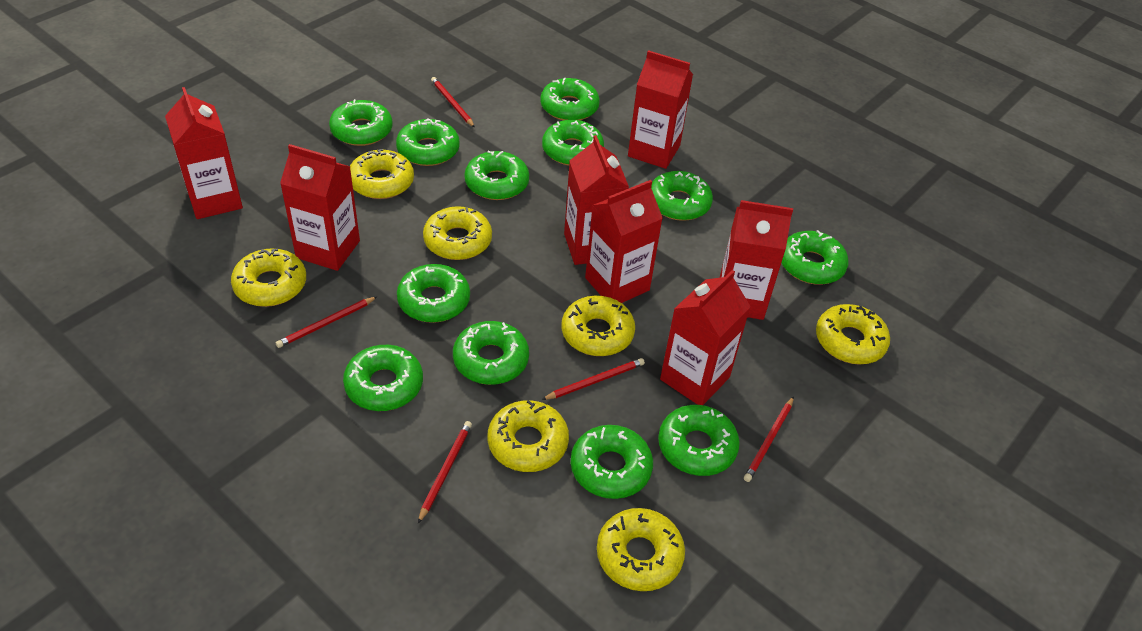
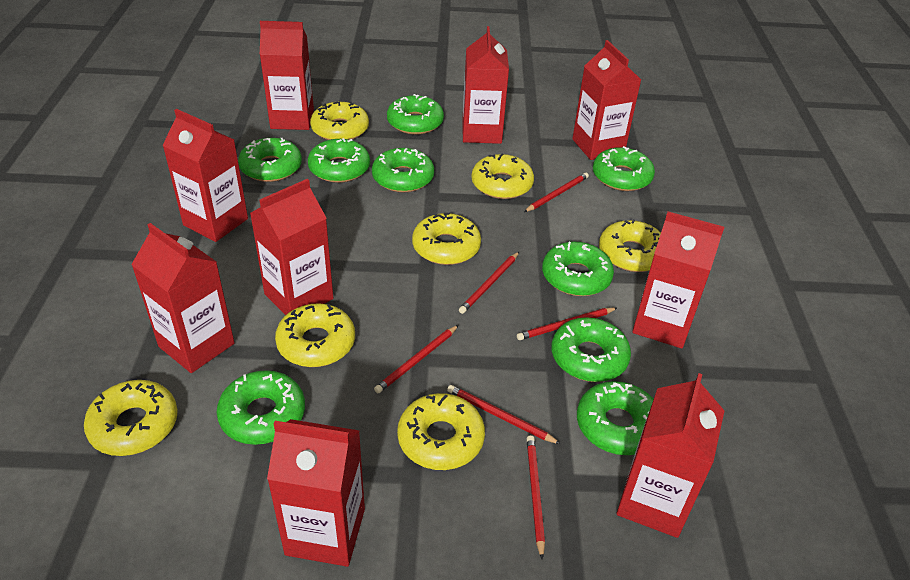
green donut: 12 -> 9
red carton: 7 -> 9
red pencil: 5 -> 6

